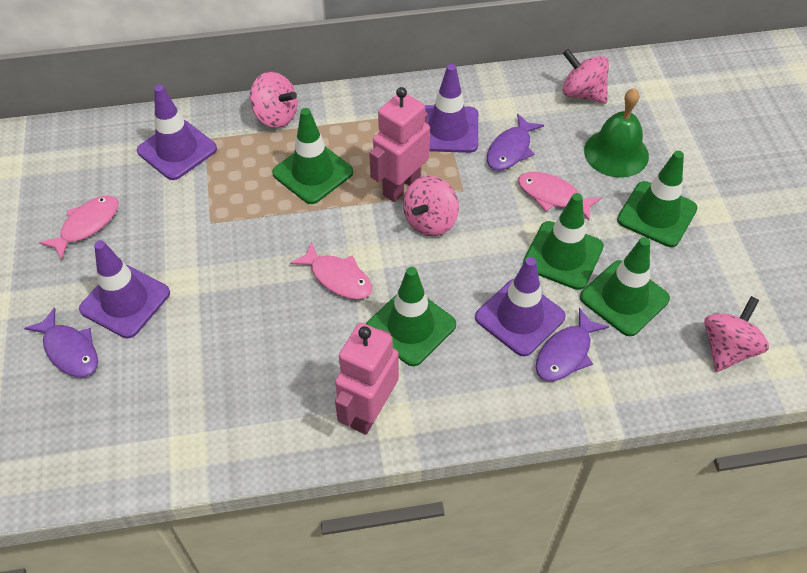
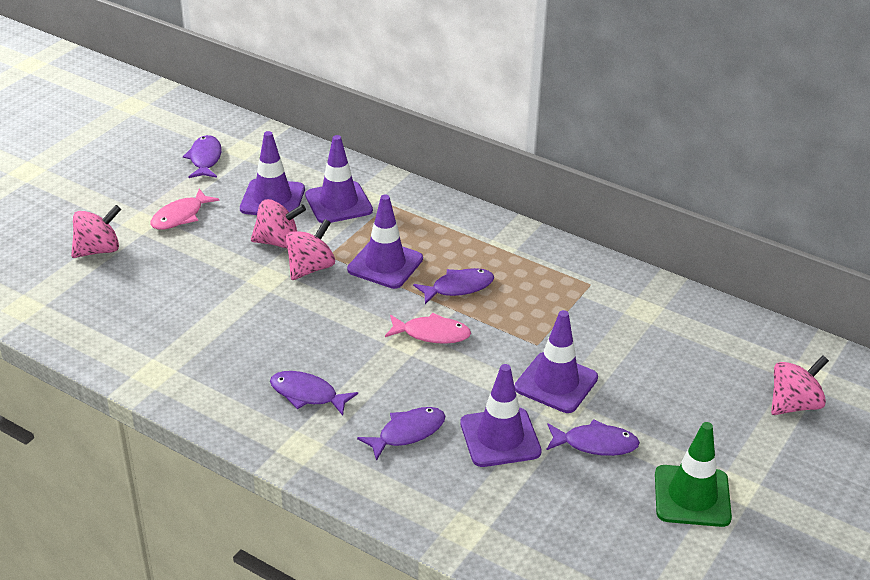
green bell: 1 -> 0
green traffic cone: 5 -> 1
pink fish: 3 -> 2
pink robot: 2 -> 0
purple fish: 3 -> 5
purple traffic cone: 4 -> 5

